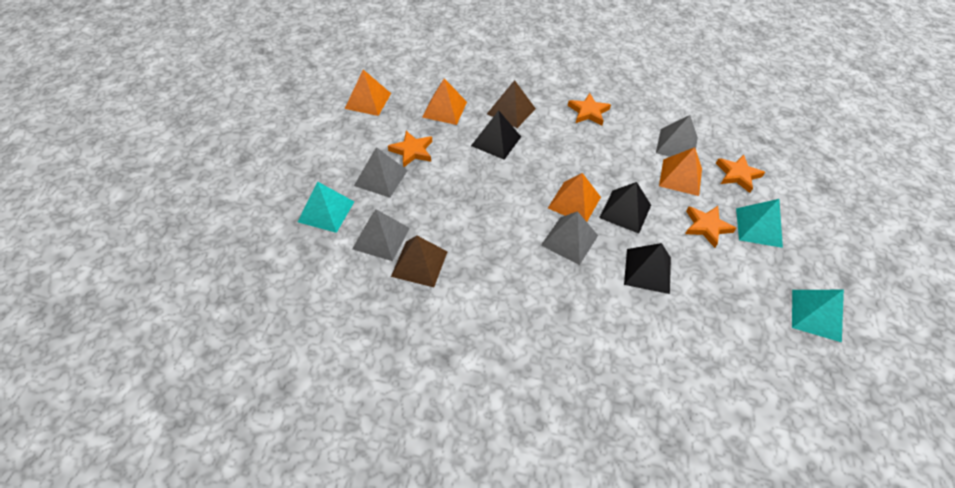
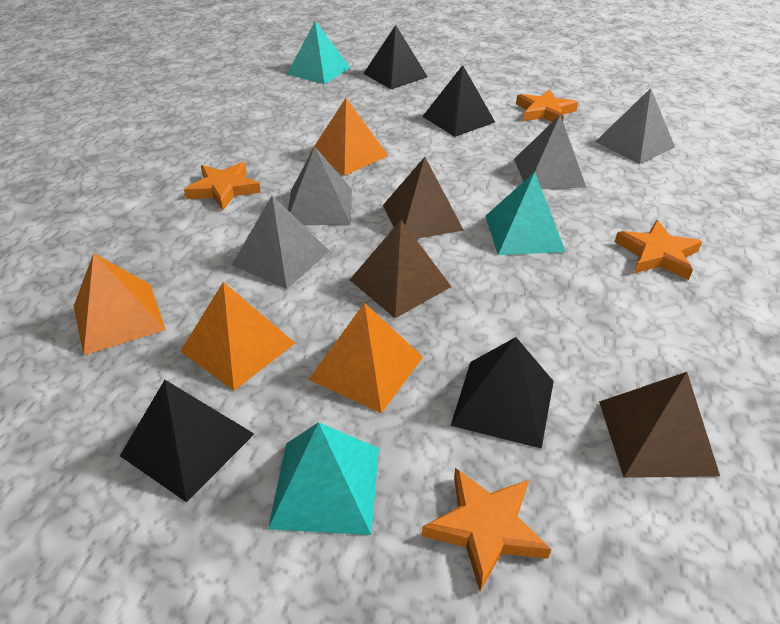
black pyramid: 3 -> 4
brown pyramid: 2 -> 3

